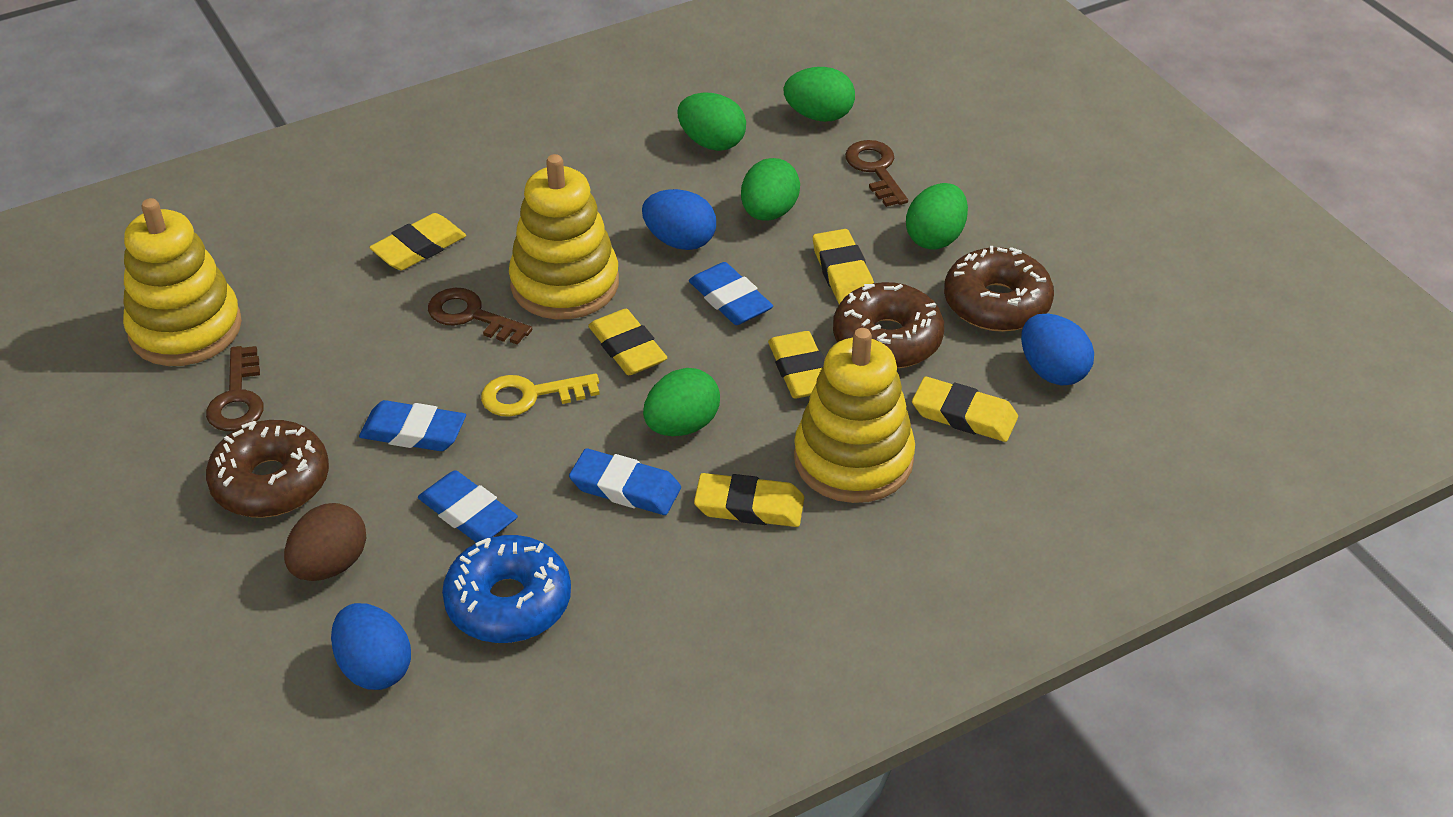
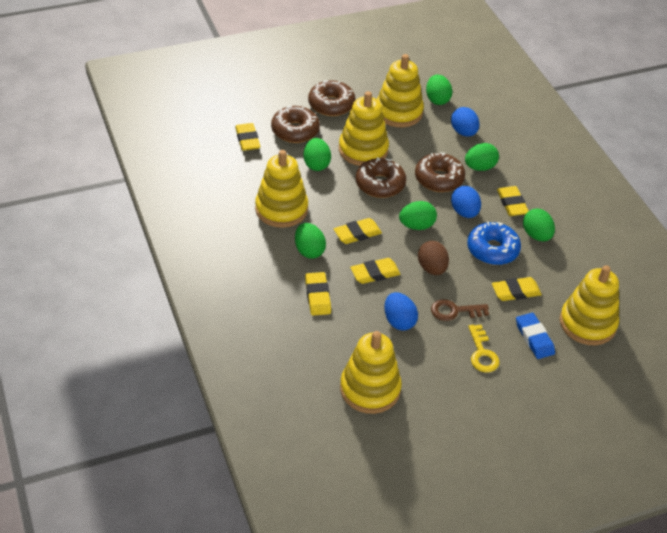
blue eraser: 4 -> 1
brown donut: 3 -> 4
brown key: 3 -> 1
green egg: 5 -> 6
yellow stacking toy: 3 -> 5

